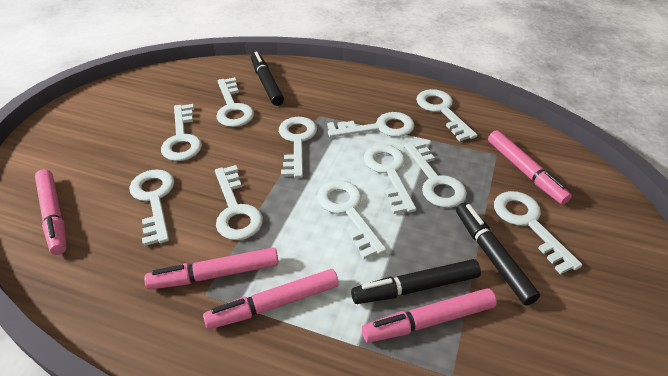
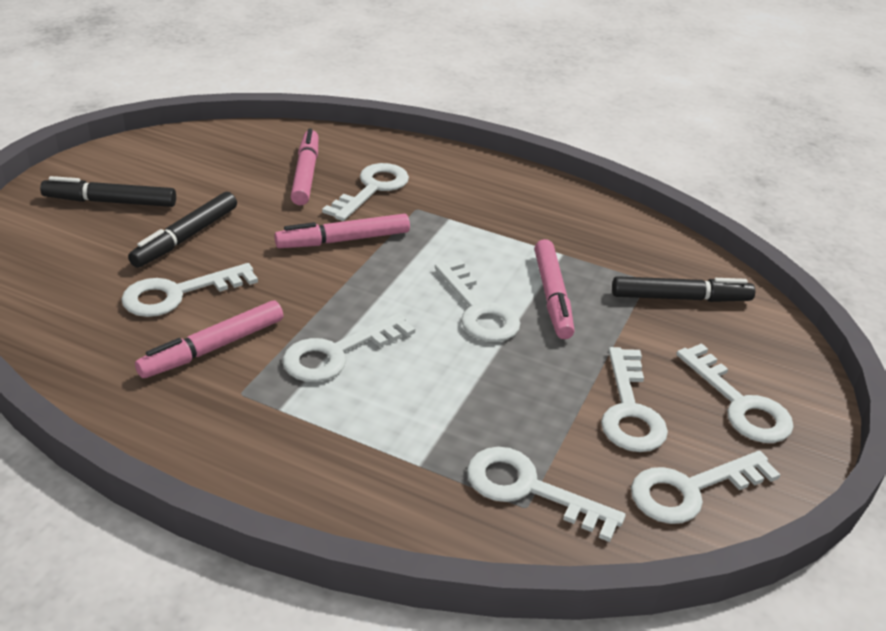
pink marker: 5 -> 4
white key: 11 -> 8

